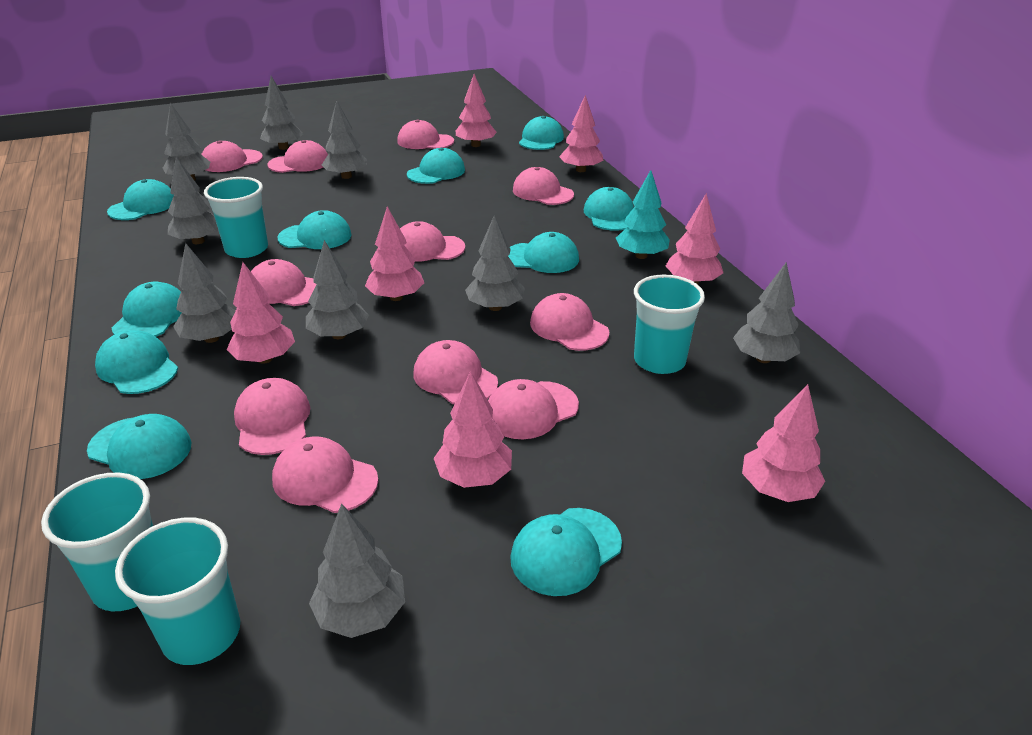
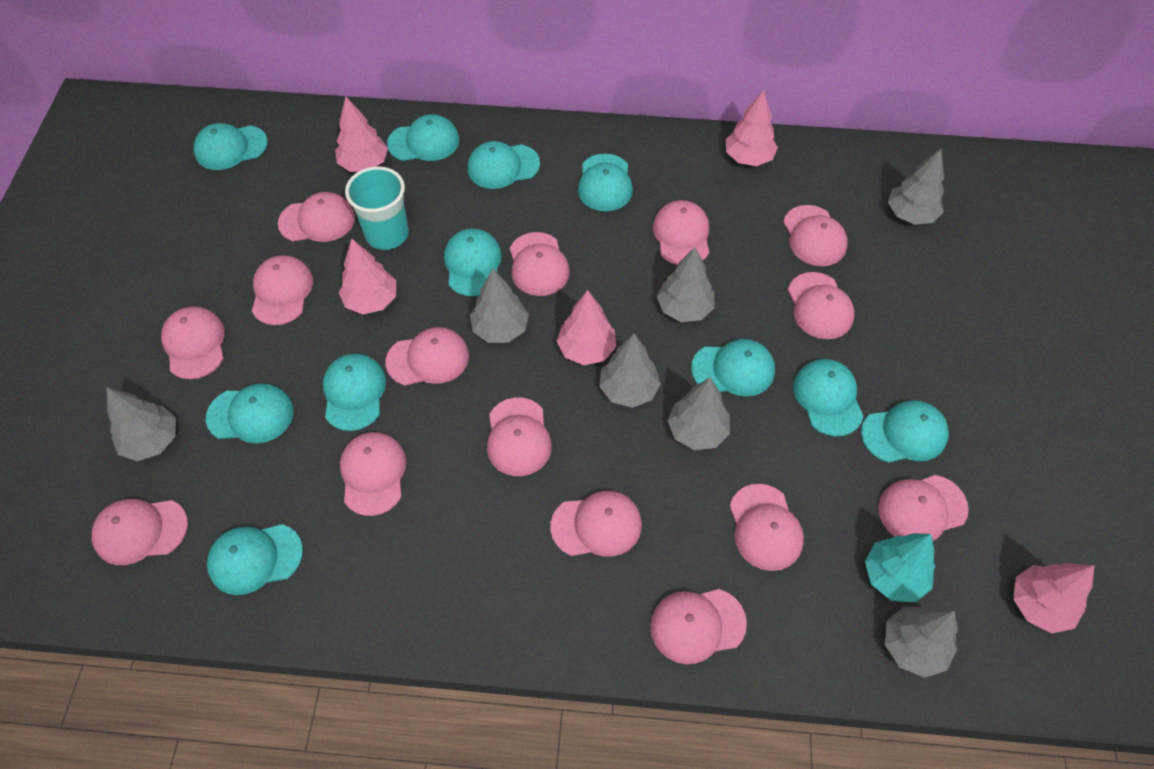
grey tree: 9 -> 7
pink cap: 11 -> 15
pink tree: 7 -> 5
turquoise cap: 10 -> 11
turquoise cup: 4 -> 1

